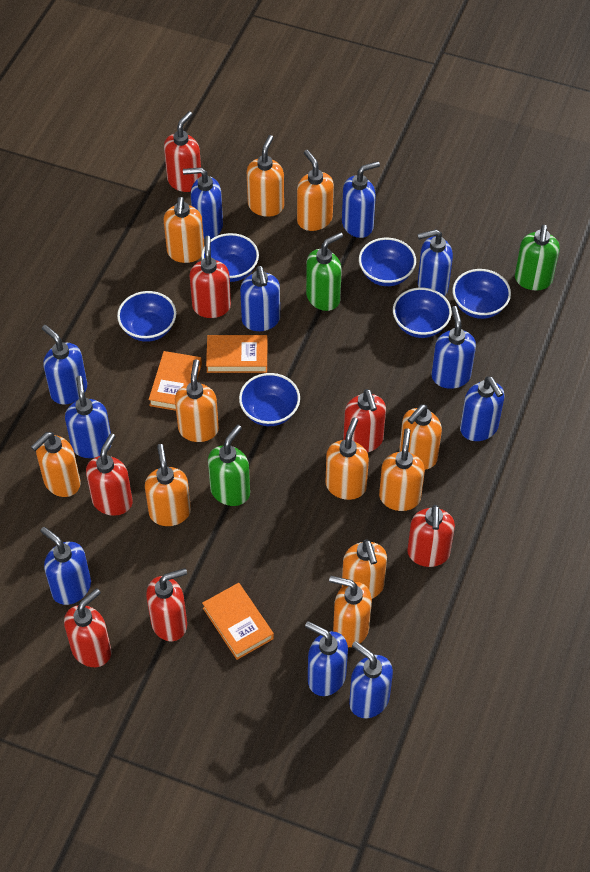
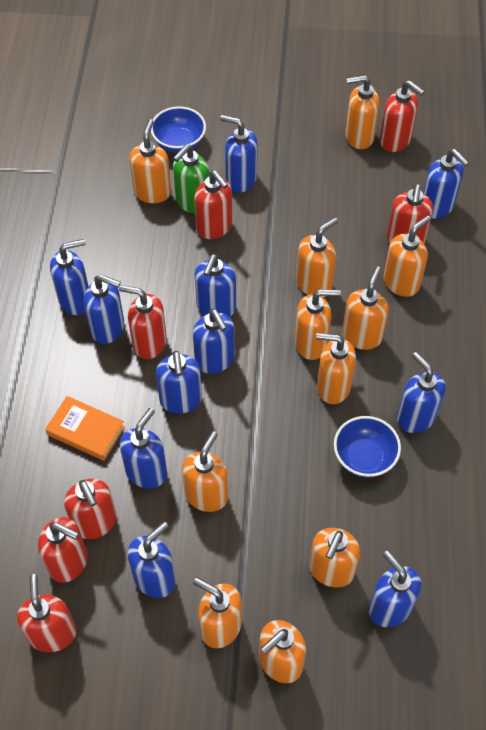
blue bowl: 6 -> 2
green soap dispenser: 3 -> 1
orange book: 3 -> 1

